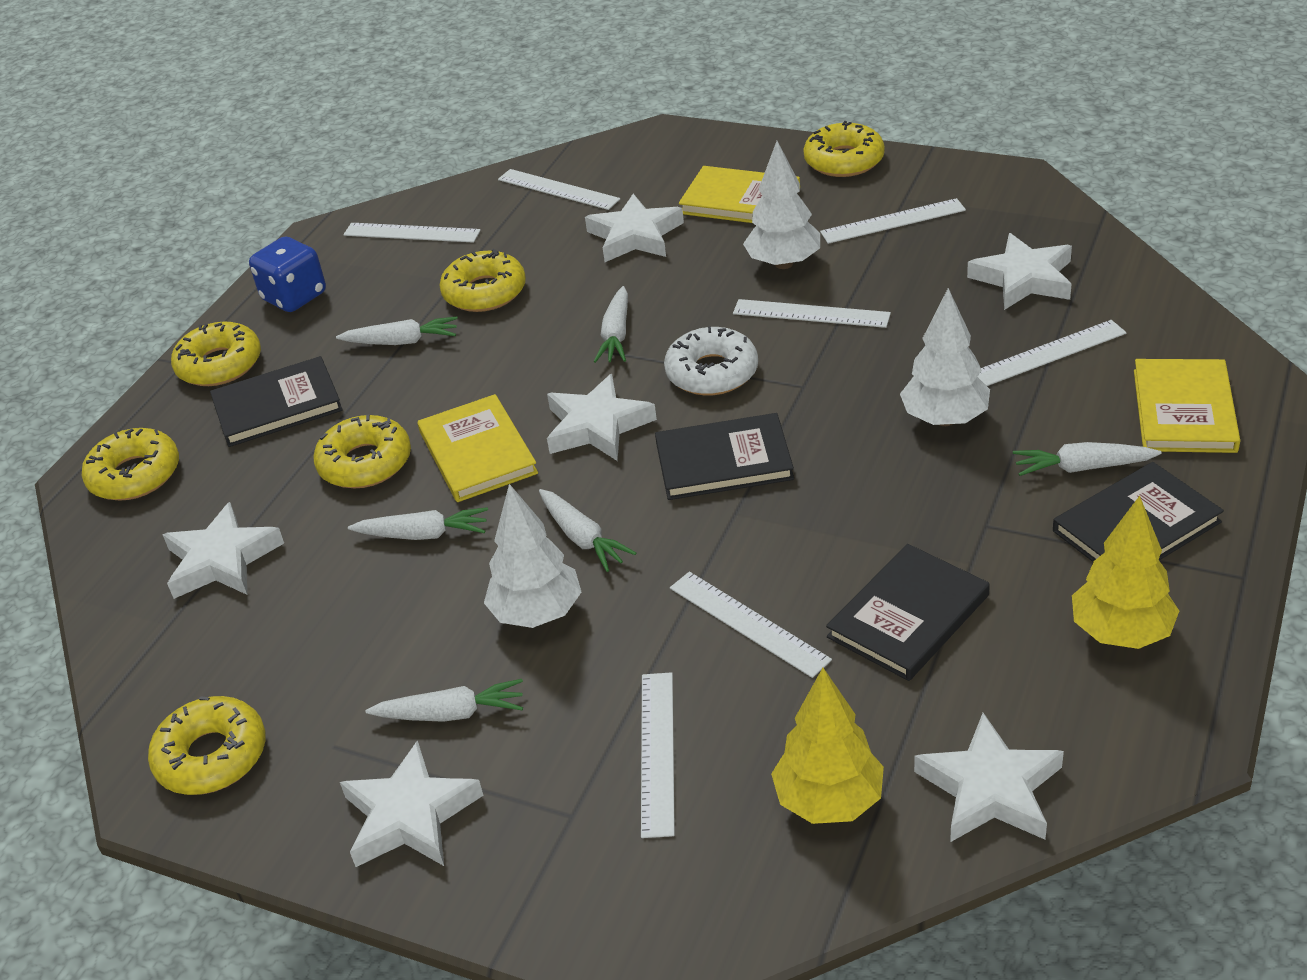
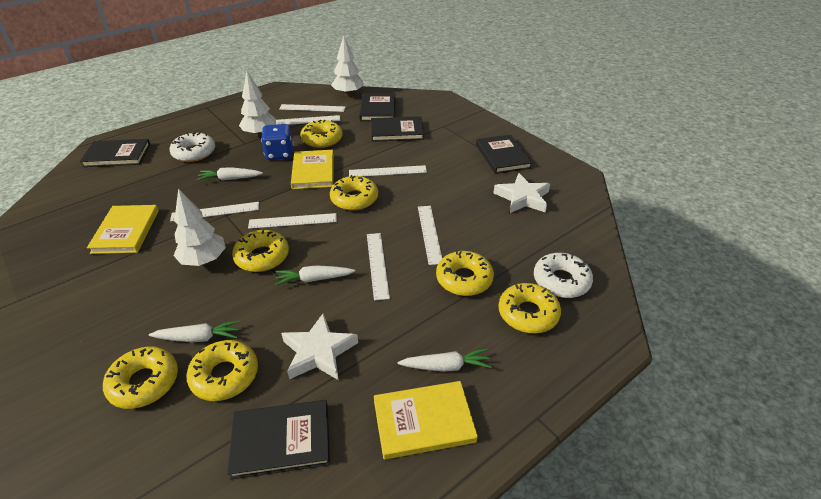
black book: 4 -> 5
white carrot: 6 -> 4
white donut: 1 -> 2
white star: 6 -> 2
yellow donut: 6 -> 7
yellow tree: 2 -> 0

